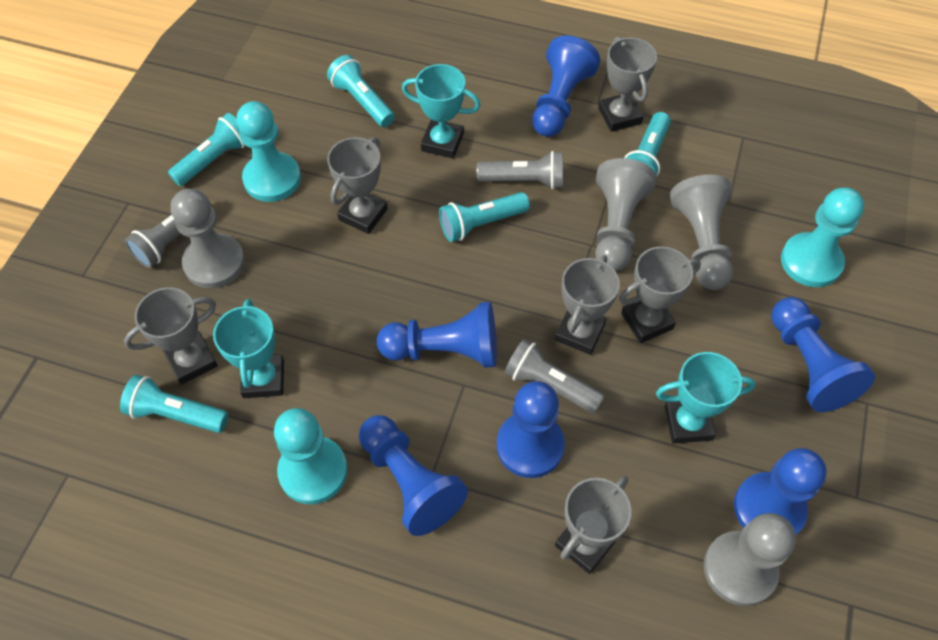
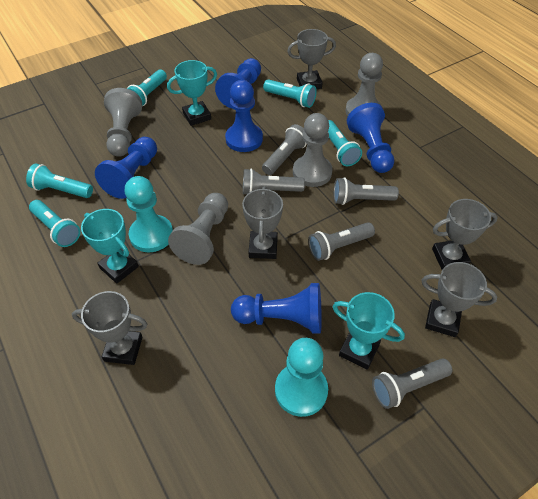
blue pawn: 6 -> 5
grey flashlight: 3 -> 5
grey trophy: 6 -> 5
turquoise pawn: 3 -> 2

